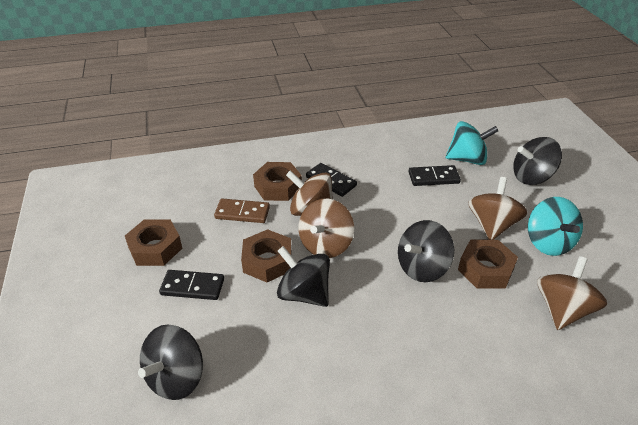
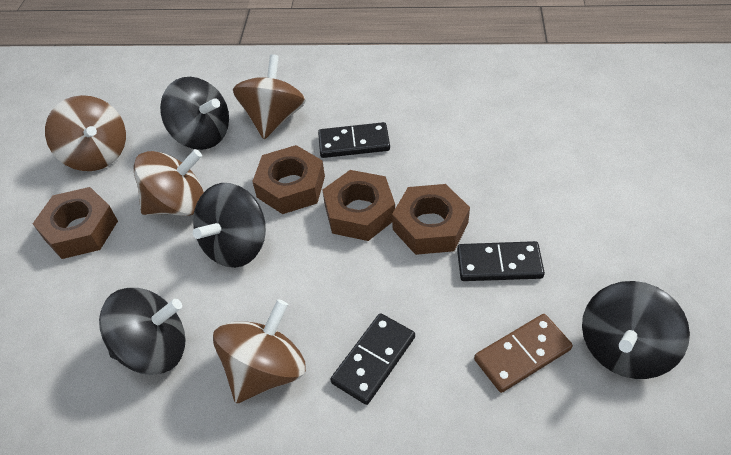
turquoise spinning top: 2 -> 0

